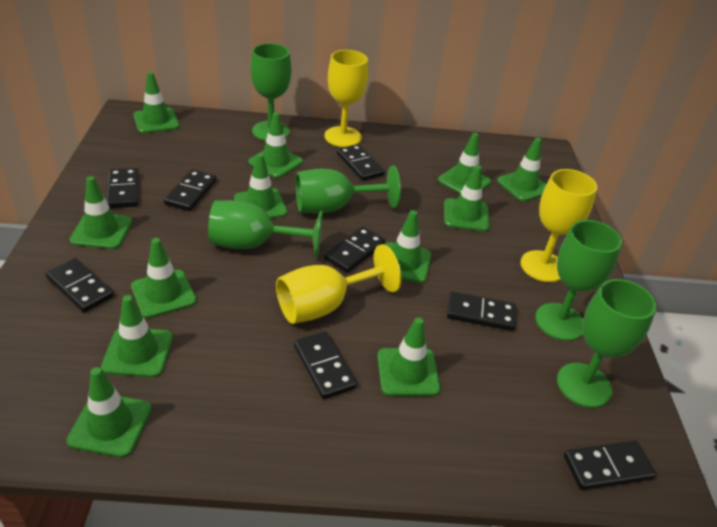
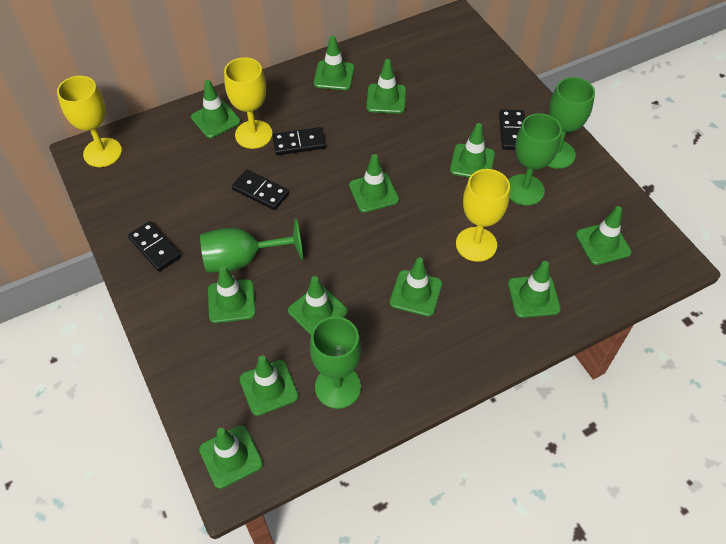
black domino: 8 -> 4
green goblet: 5 -> 4

